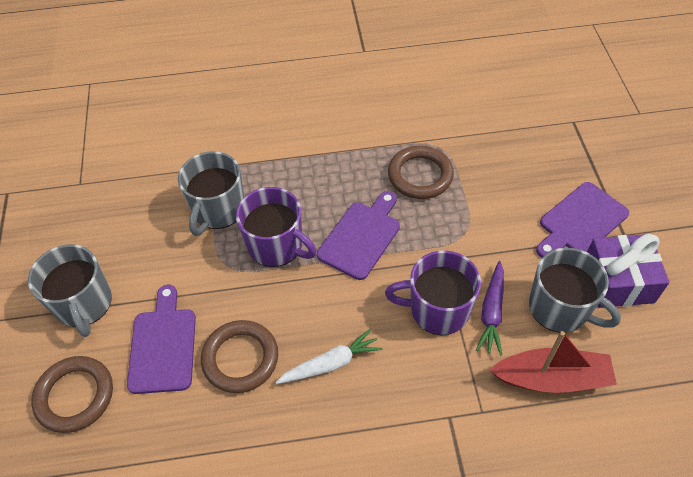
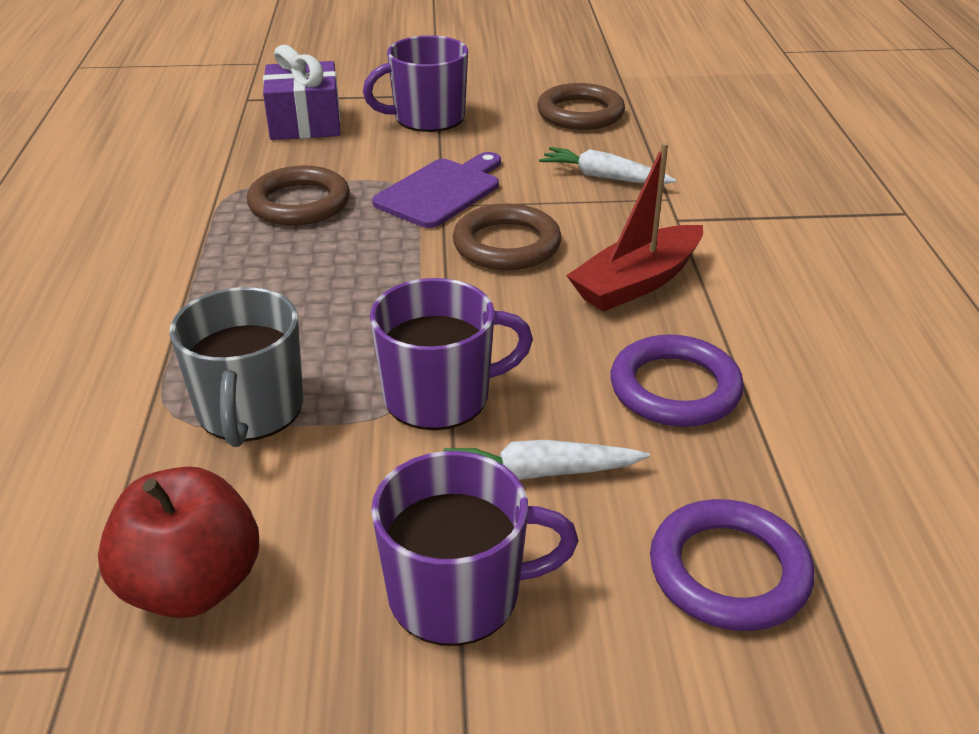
grey mug: 3 -> 1
purple carrot: 1 -> 0
purple cutting board: 3 -> 1
purple mug: 2 -> 3
purple ring: 0 -> 2
red apple: 0 -> 1
white carrot: 1 -> 2

